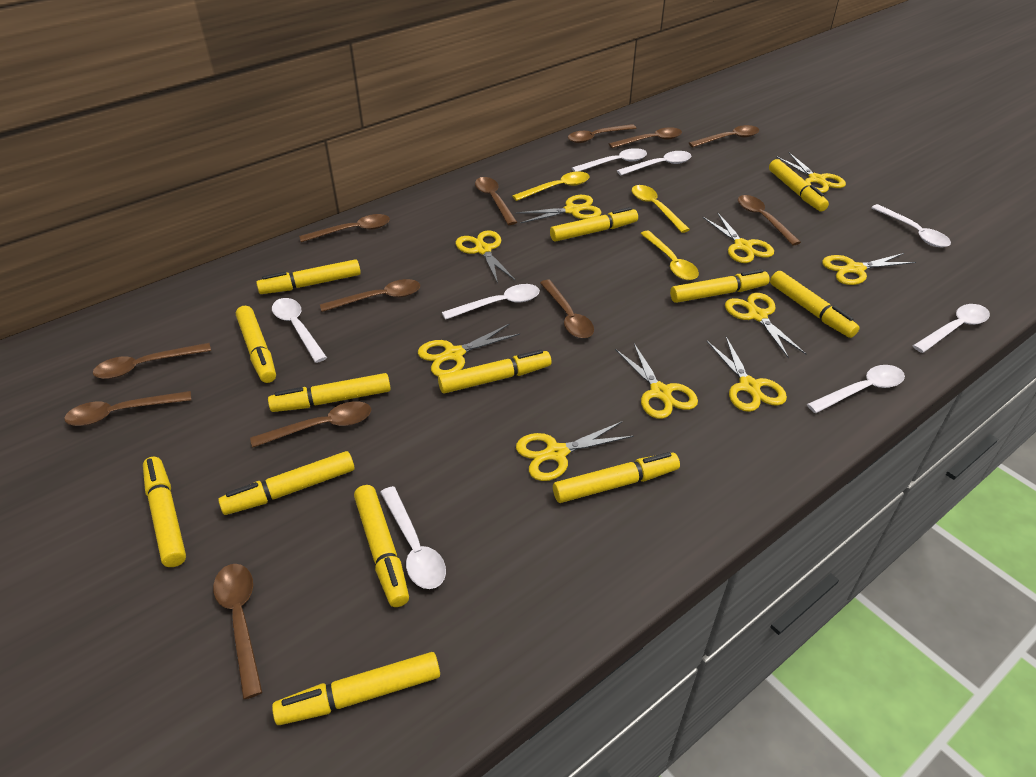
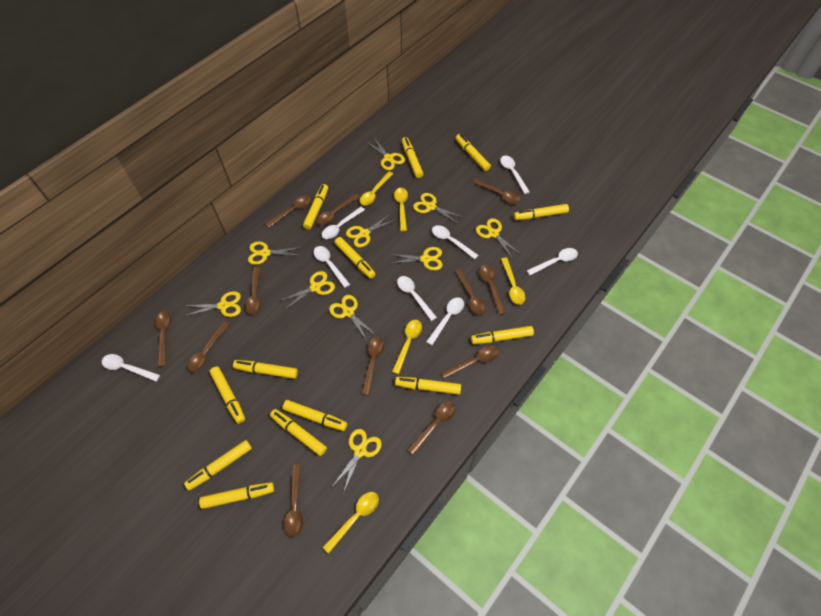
yellow spoon: 3 -> 5

